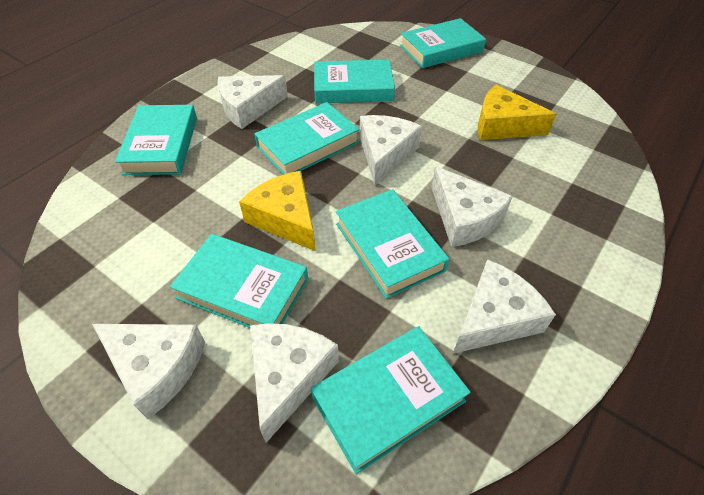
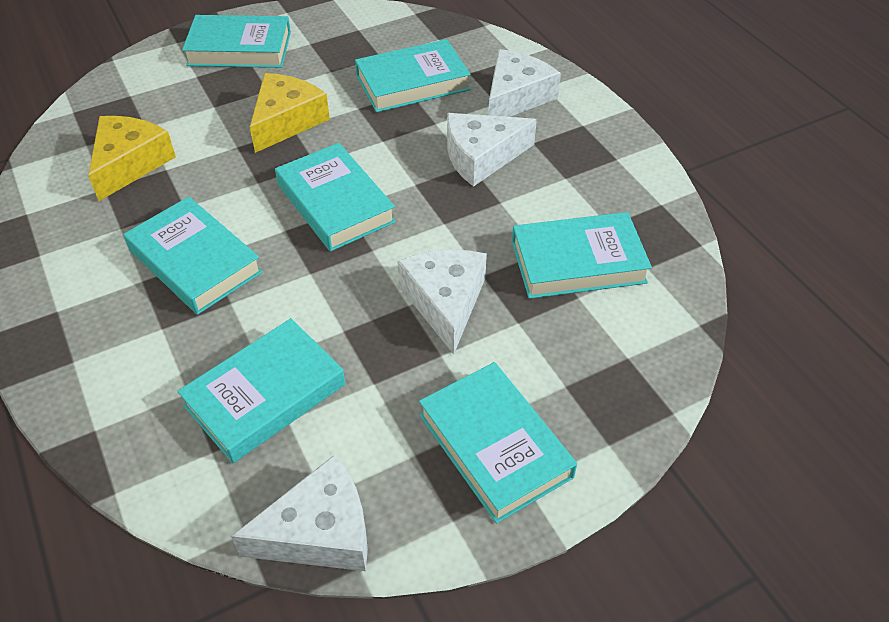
white cheese: 6 -> 4

